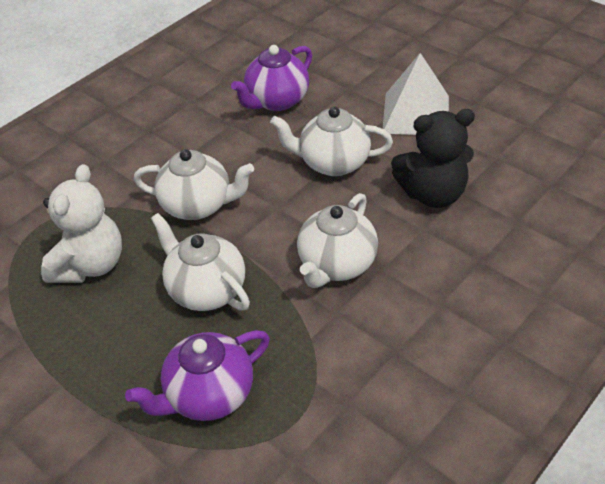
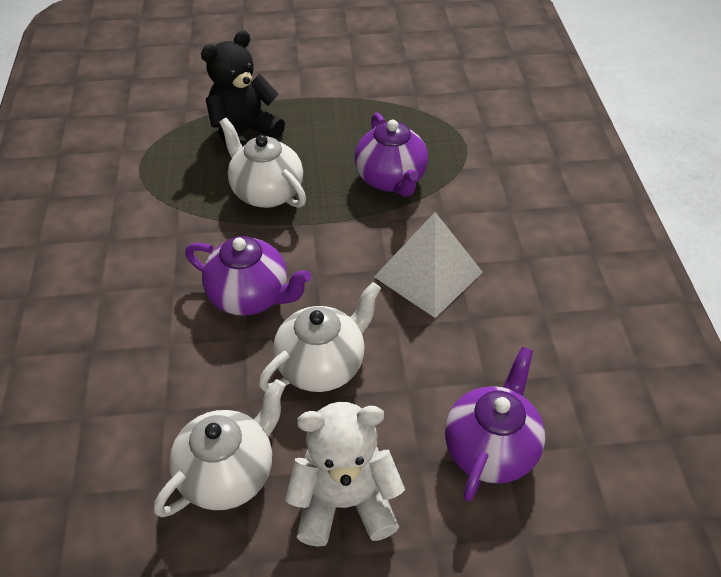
purple teapot: 2 -> 3
white teapot: 4 -> 3

